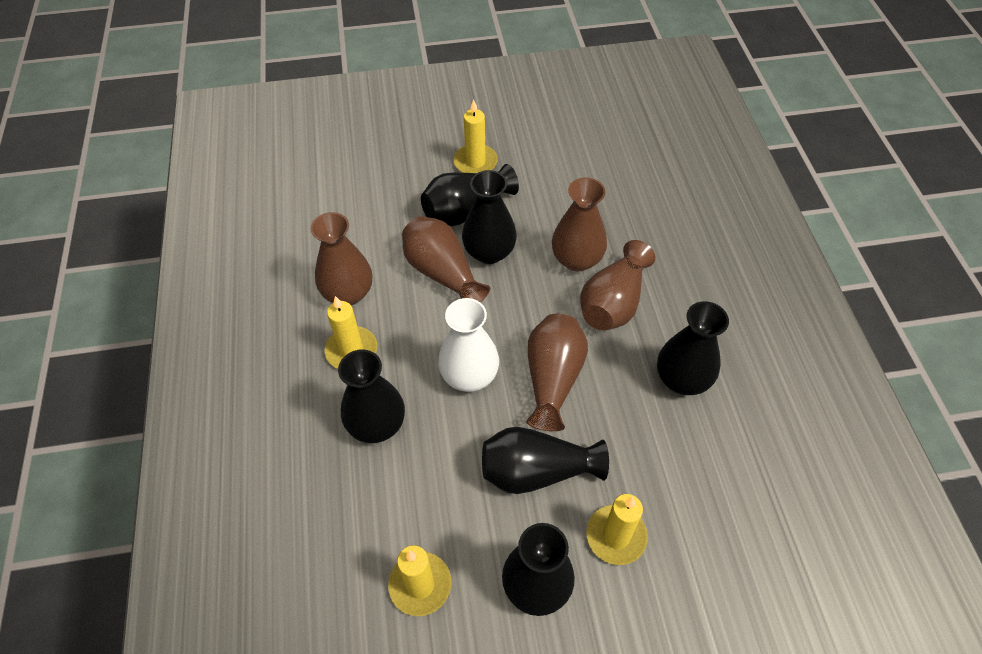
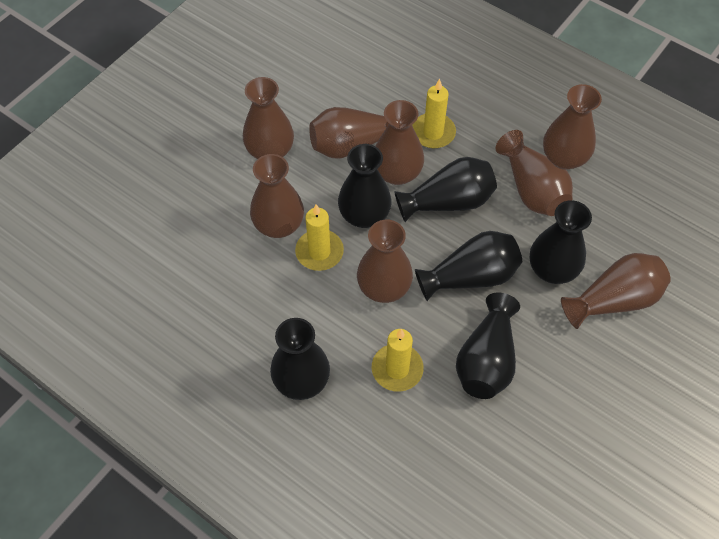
brown vase: 5 -> 8
white vase: 1 -> 0
yellow candle: 4 -> 3

